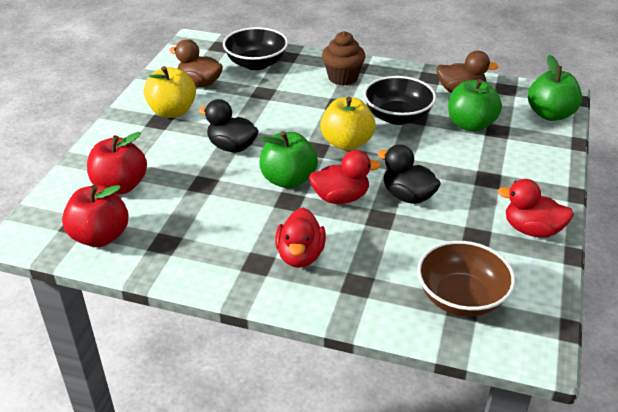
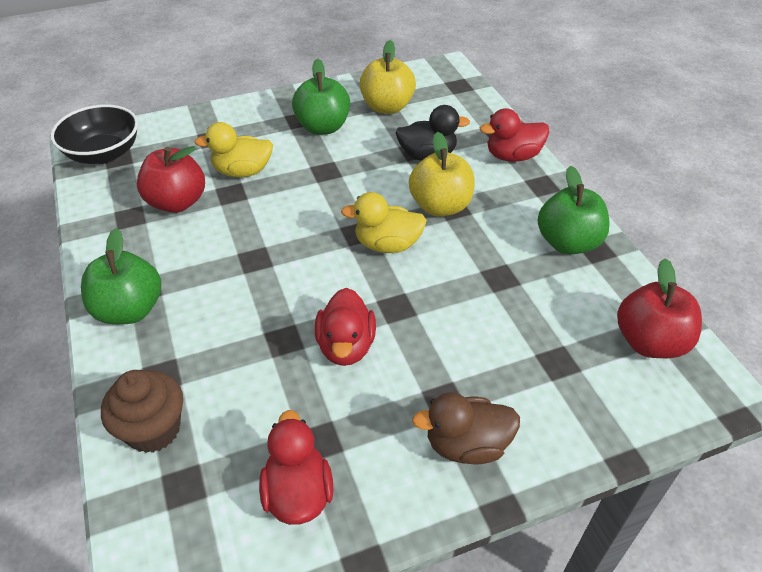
black bowl: 2 -> 1
black duck: 2 -> 1
brown bowl: 1 -> 0
brown duck: 2 -> 1
yellow duck: 0 -> 2

